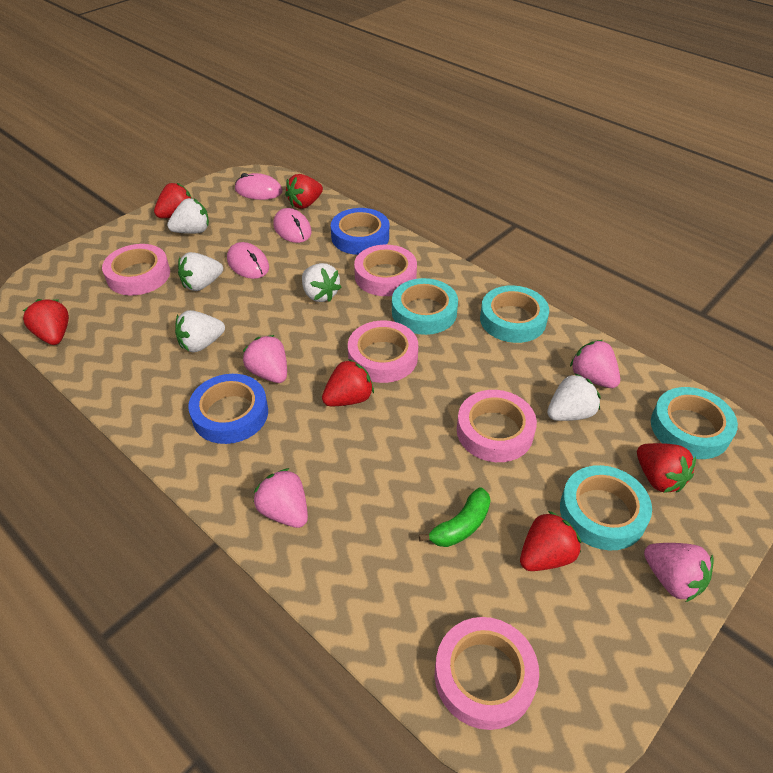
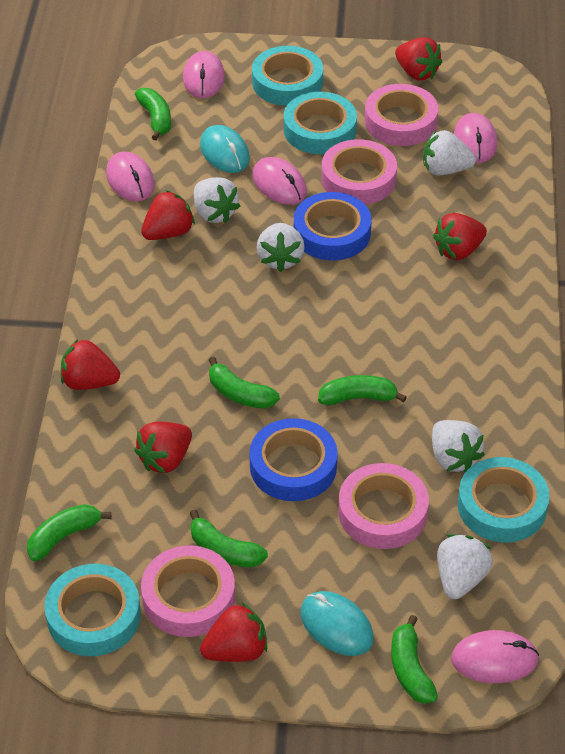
green banana: 1 -> 6
pink mouse: 3 -> 5
pink strawberry: 4 -> 0
pink tape: 5 -> 4
turquoise mouse: 0 -> 2

